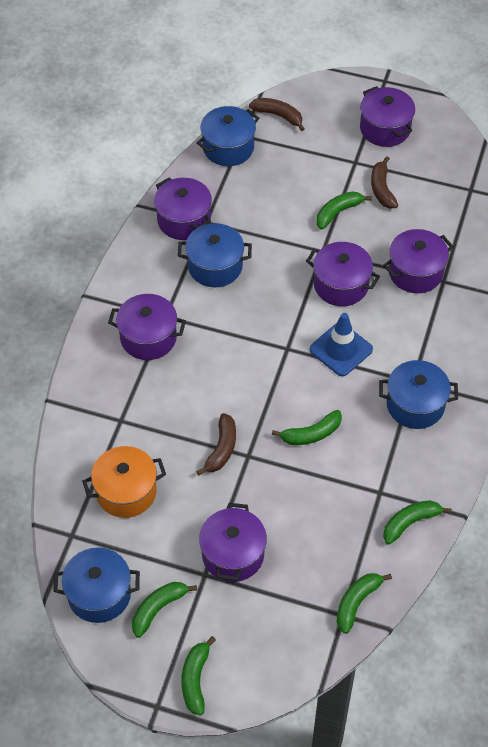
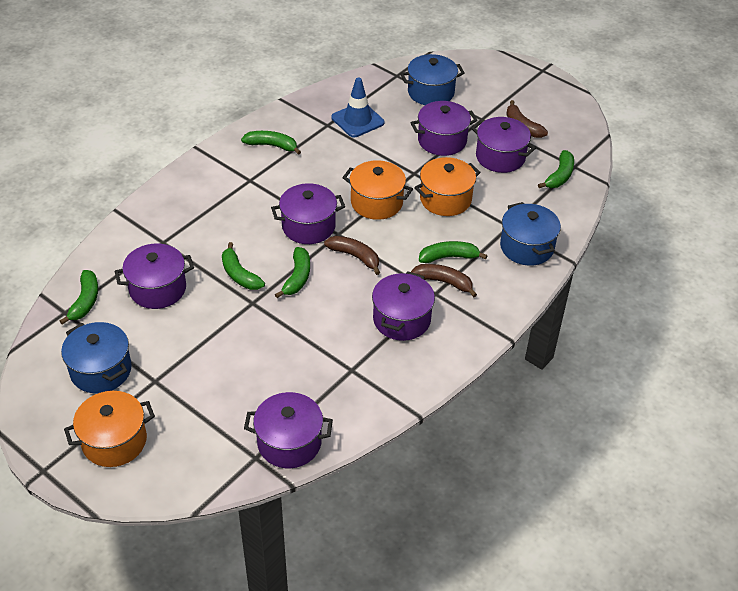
blue pot: 4 -> 3
orange pot: 1 -> 3

